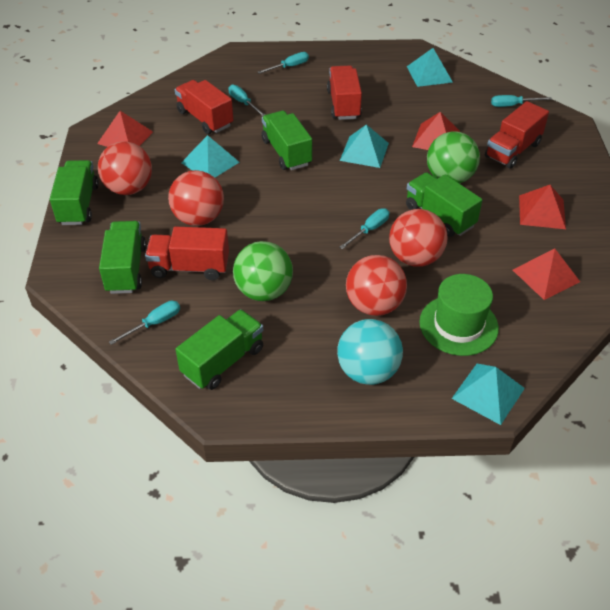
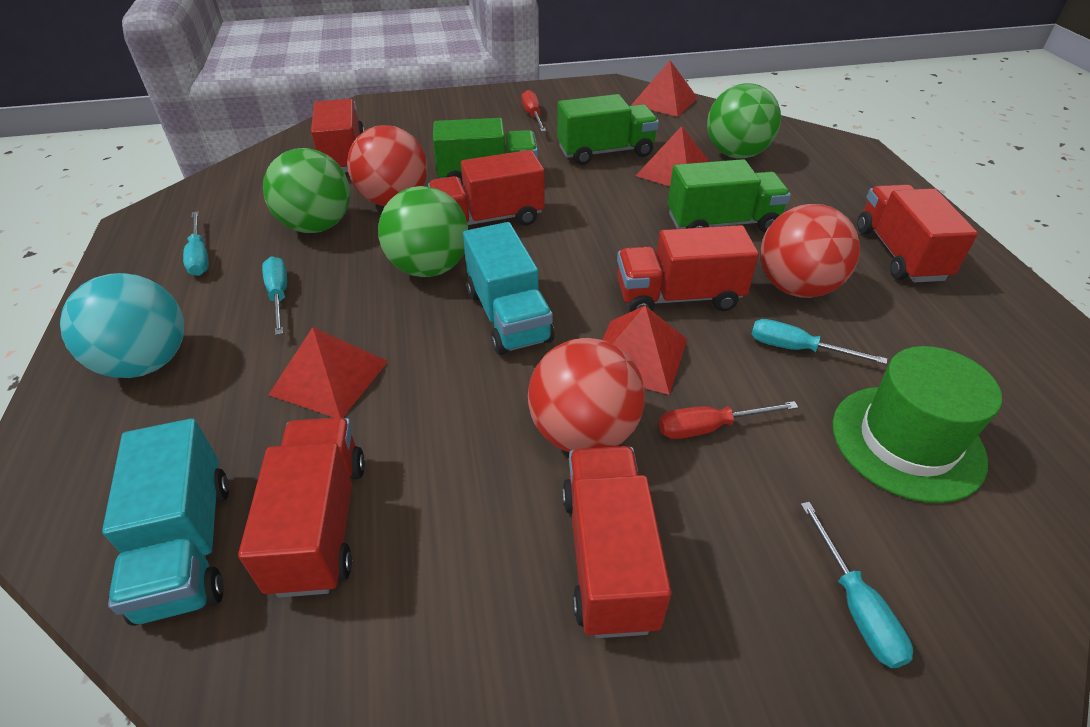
green ball: 2 -> 3
green truck: 5 -> 3
red ball: 4 -> 3
red screwdriver: 0 -> 2
red truck: 4 -> 6
turquoise pyramid: 4 -> 0
turquoise screwdriver: 5 -> 4
turquoise truck: 0 -> 2

